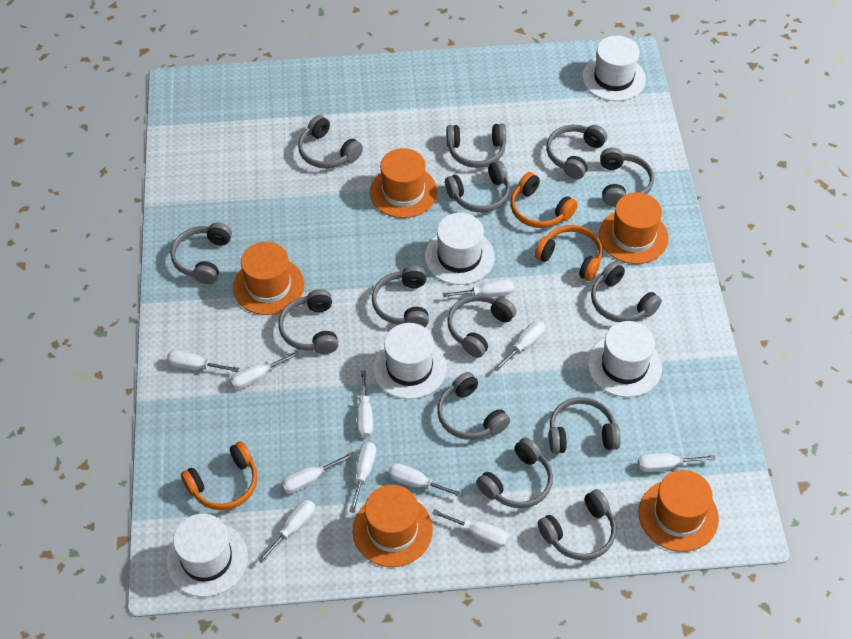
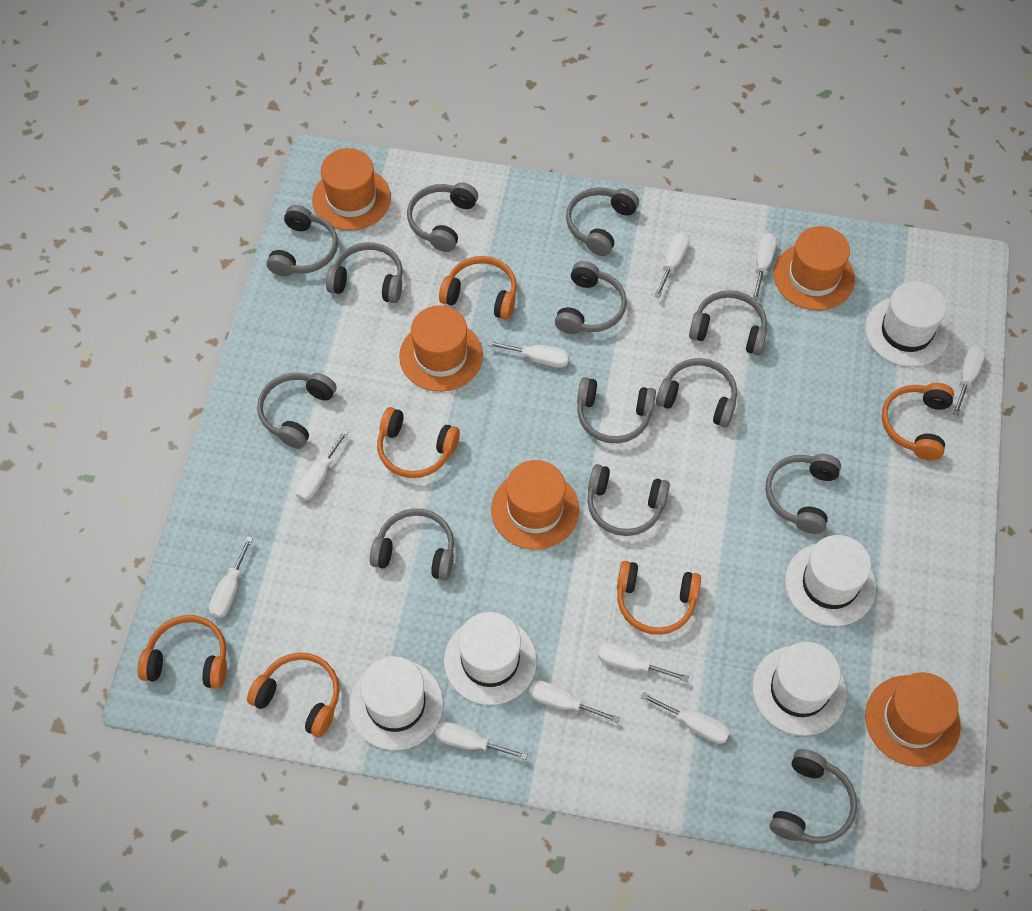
grey headphones: 14 -> 13
orange headphones: 3 -> 6
white screwdriver: 11 -> 10

